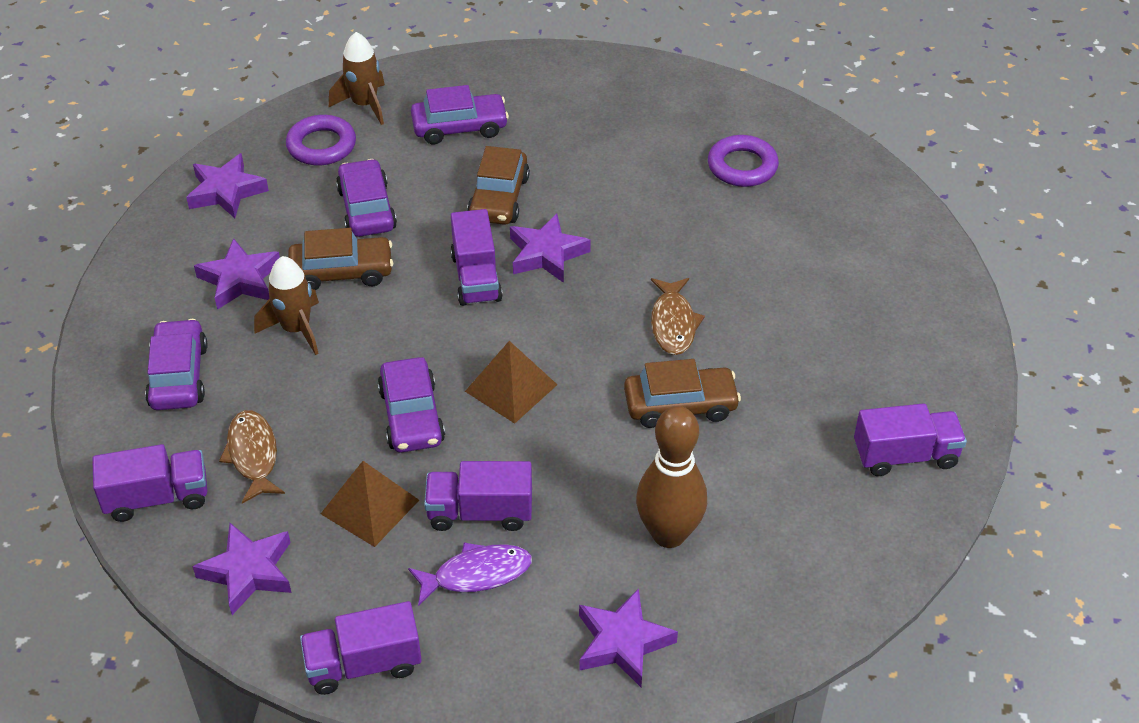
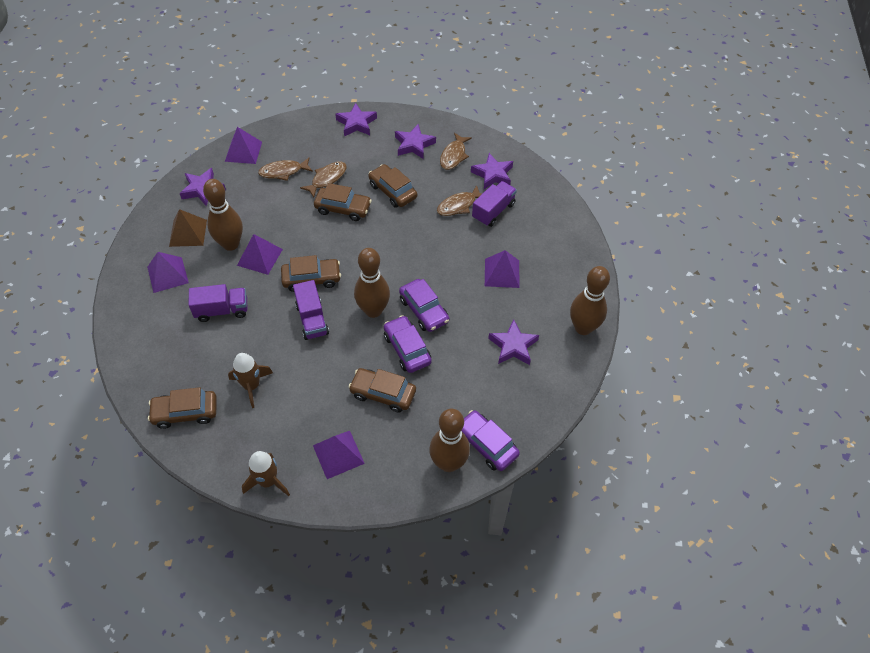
brown bowling pin: 1 -> 4
brown car: 3 -> 5
brown fish: 2 -> 4
brown pyramid: 2 -> 1
purple car: 4 -> 3
purple fish: 1 -> 0
purple pyramid: 0 -> 5
purple ring: 2 -> 0
purple truck: 5 -> 3

